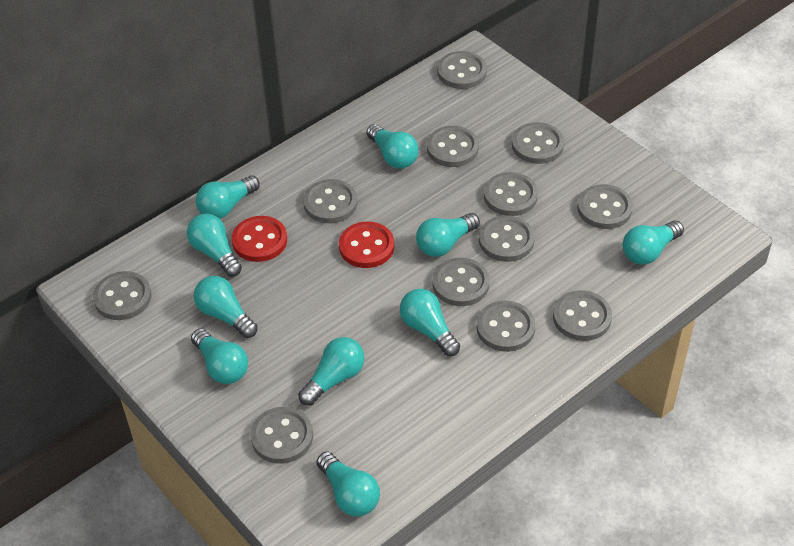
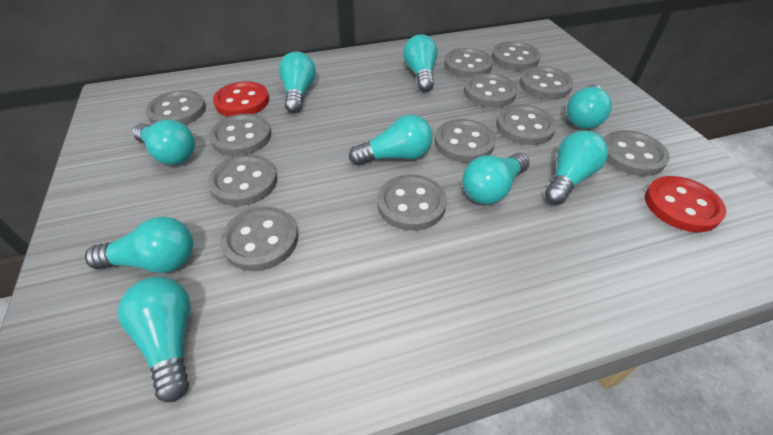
turquoise light bulb: 10 -> 9

